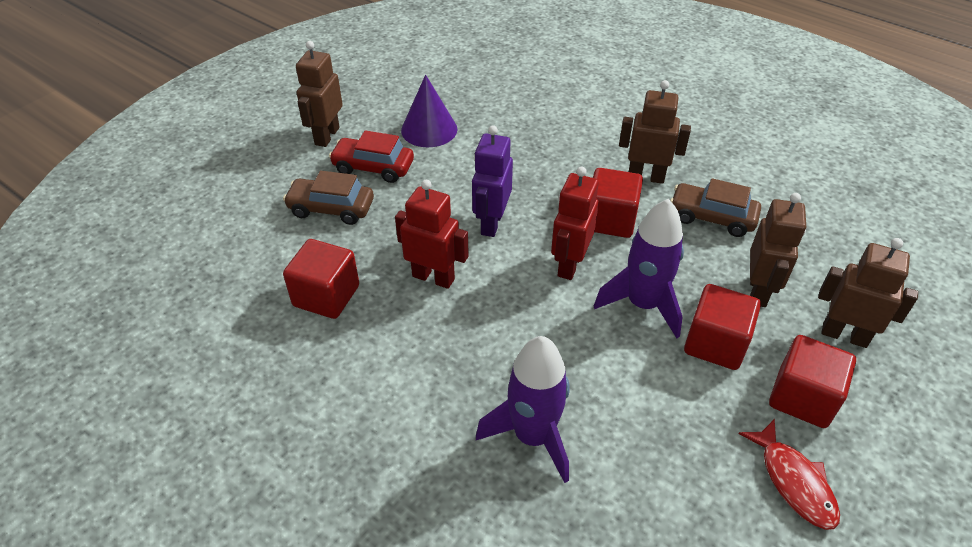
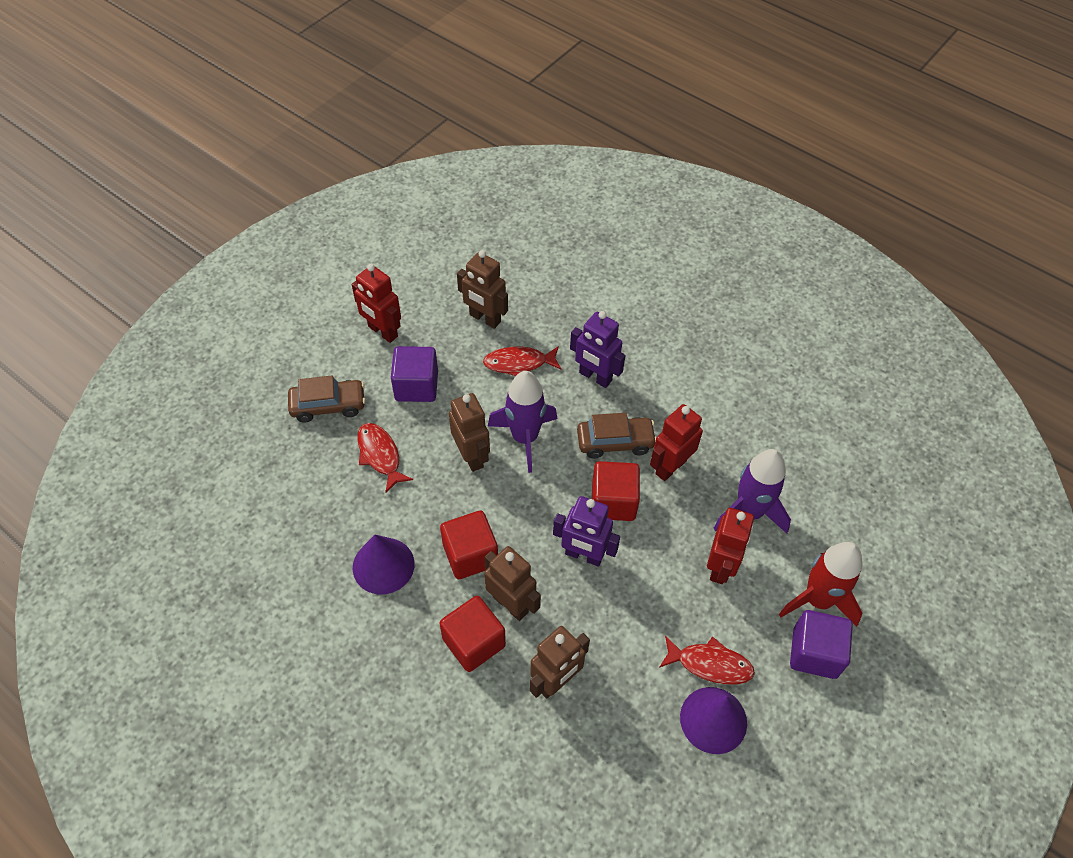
purple cone: 1 -> 2
purple cube: 0 -> 2
purple robot: 1 -> 2
red car: 1 -> 0
red cube: 4 -> 3
red fish: 1 -> 3
red robot: 2 -> 3
red rocket: 0 -> 1

